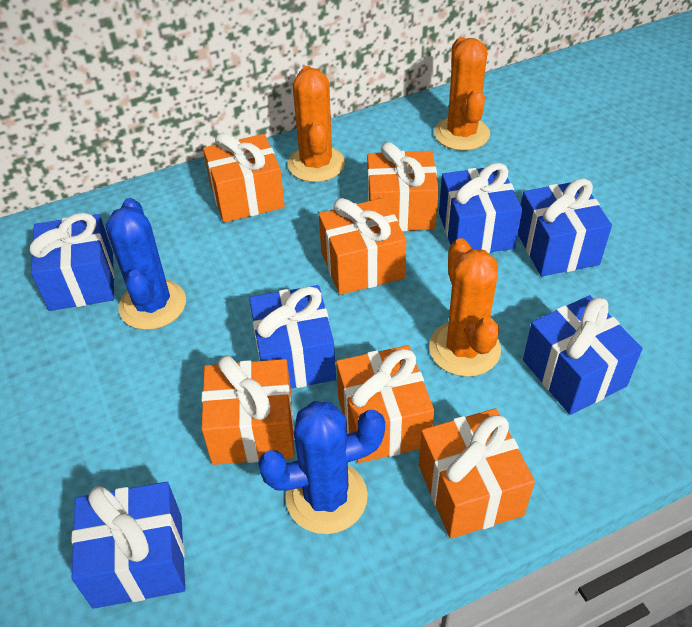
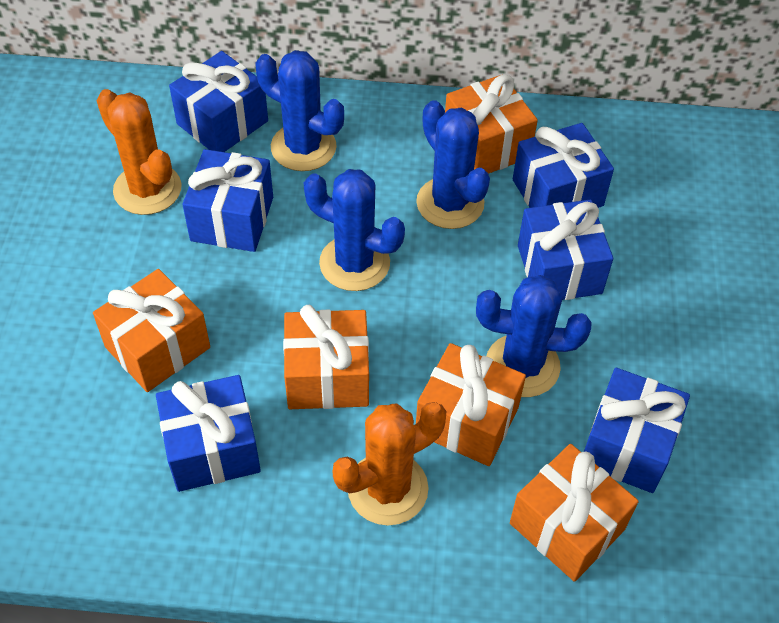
blue cactus: 2 -> 4
orange cactus: 3 -> 2
orange gift: 6 -> 5

